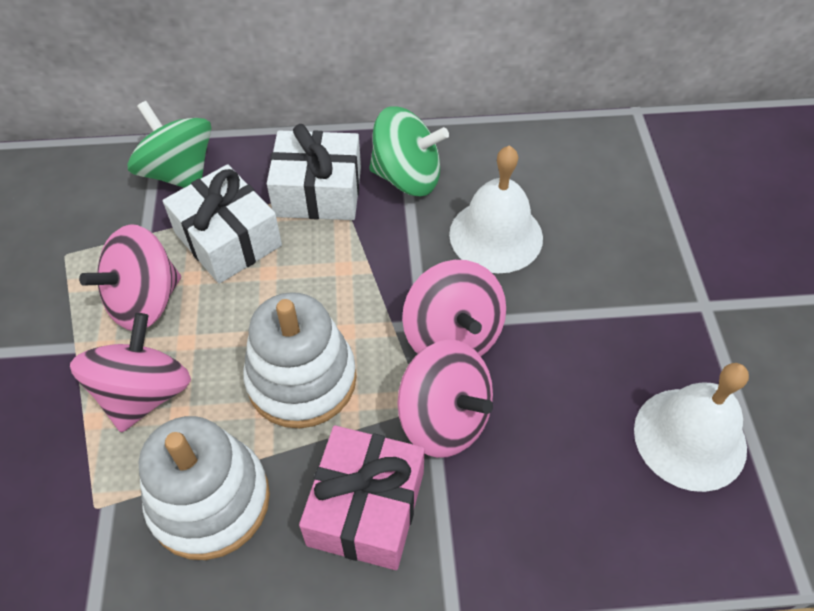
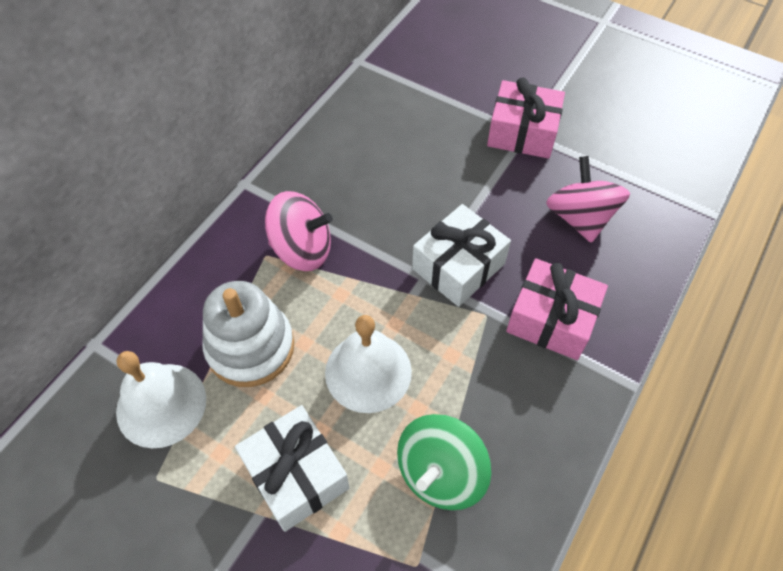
green spinning top: 2 -> 1
pink gift: 1 -> 2
pink spinning top: 4 -> 2
white stacking toy: 2 -> 1

